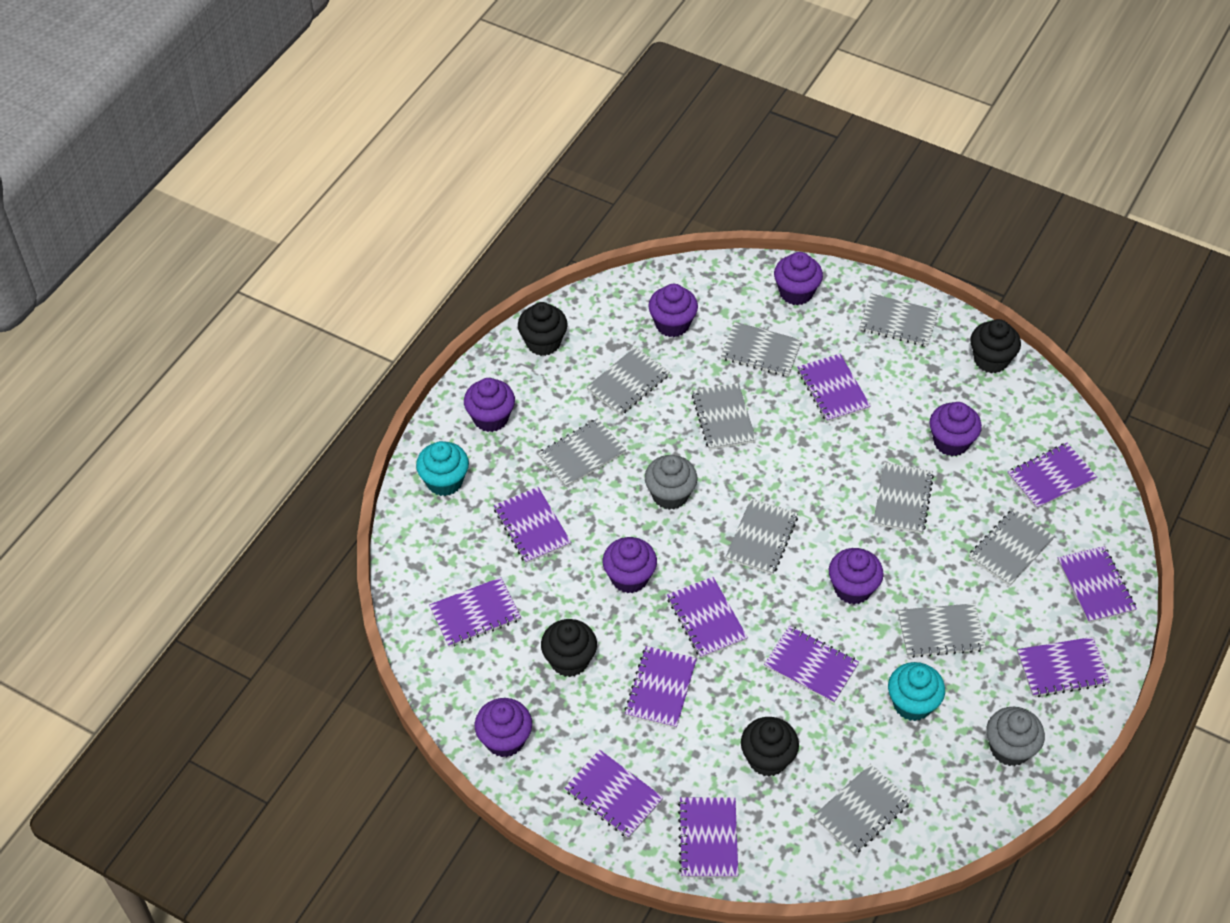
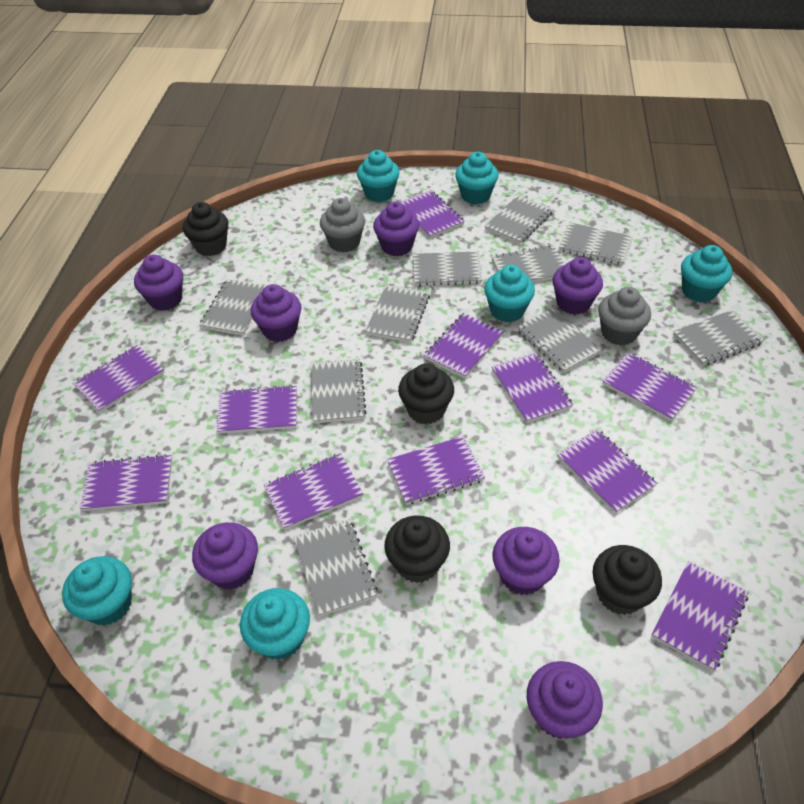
turquoise cupcake: 2 -> 6

